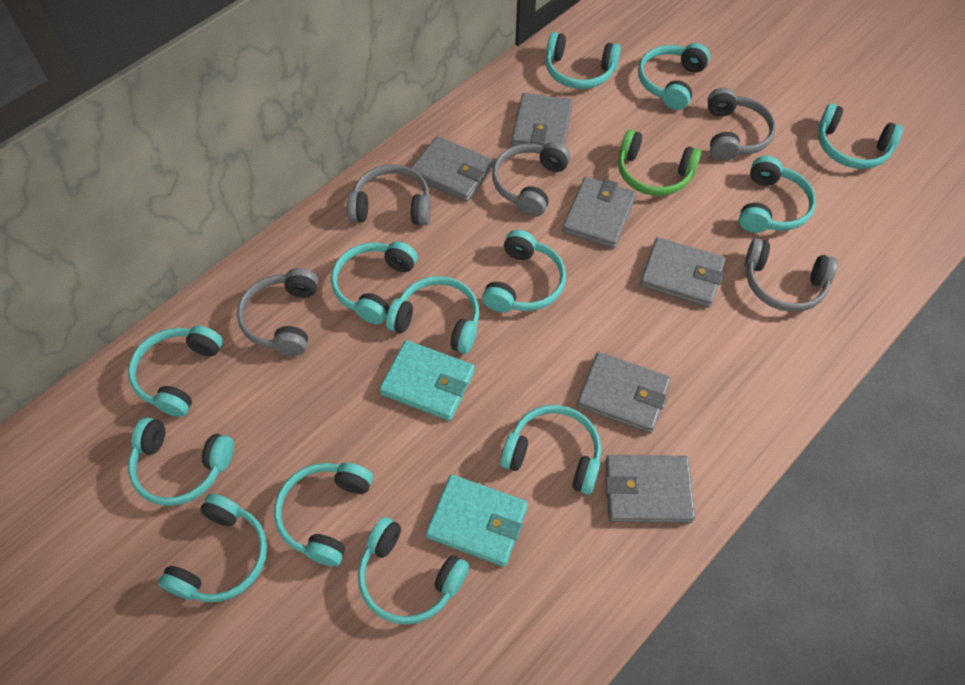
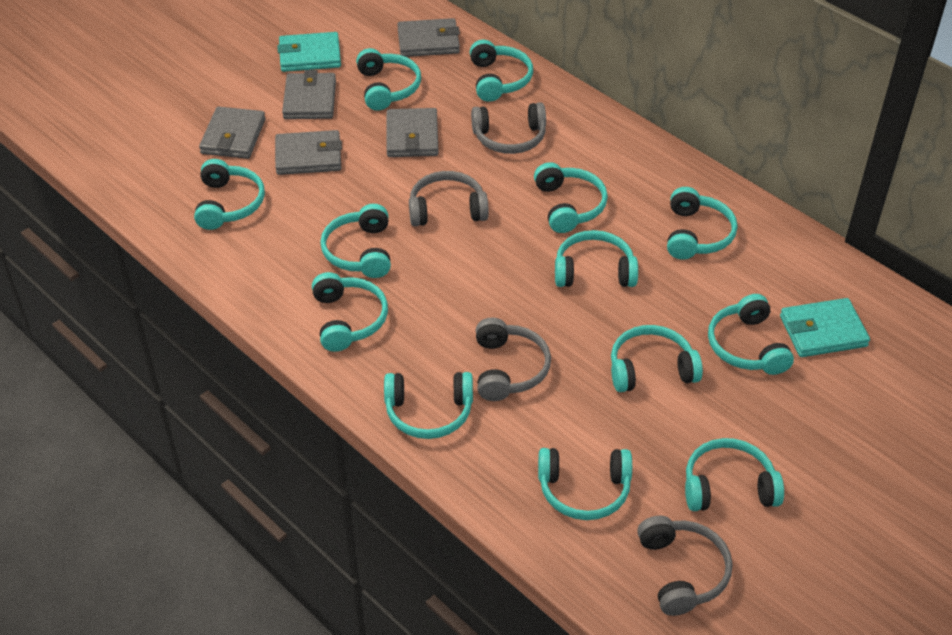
green headphones: 1 -> 0
grey headphones: 5 -> 4
grey wallet: 6 -> 5

